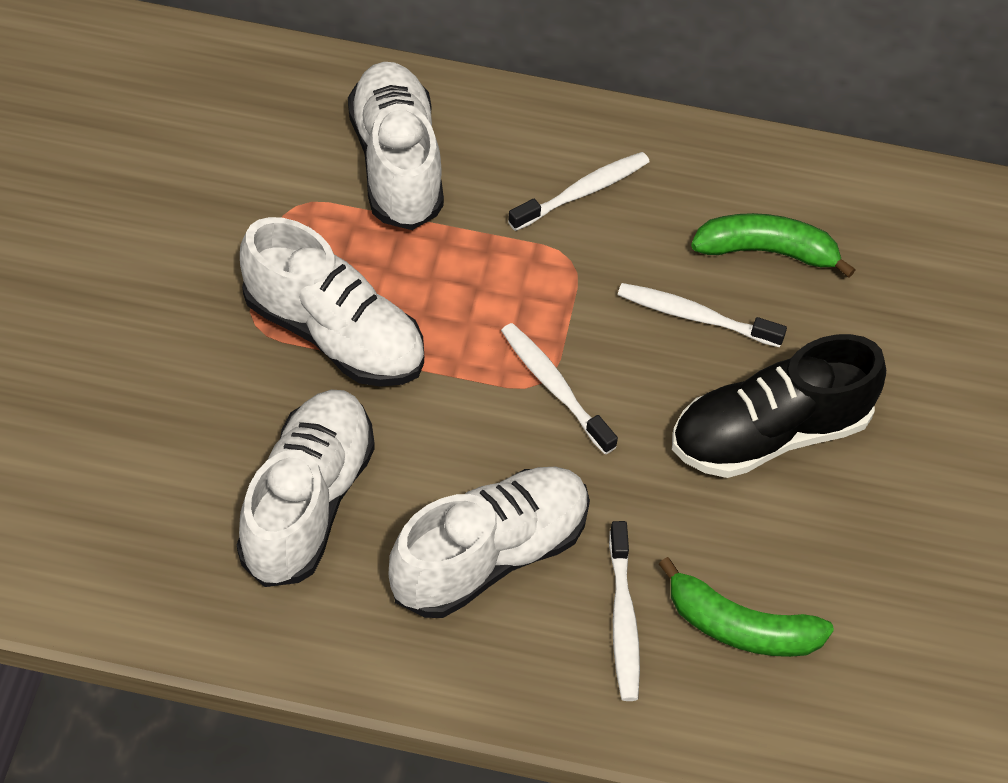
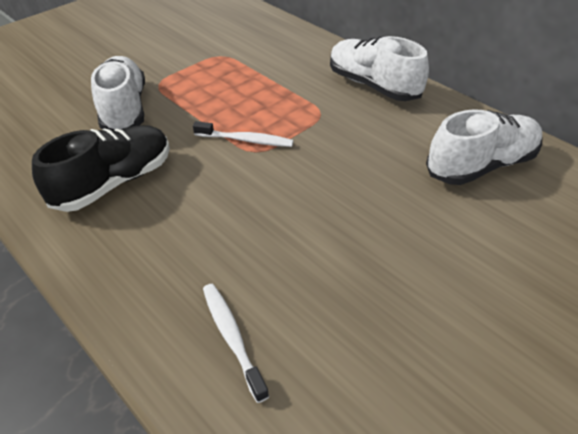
green banana: 2 -> 0
white shoe: 4 -> 3
white toothbrush: 4 -> 2

